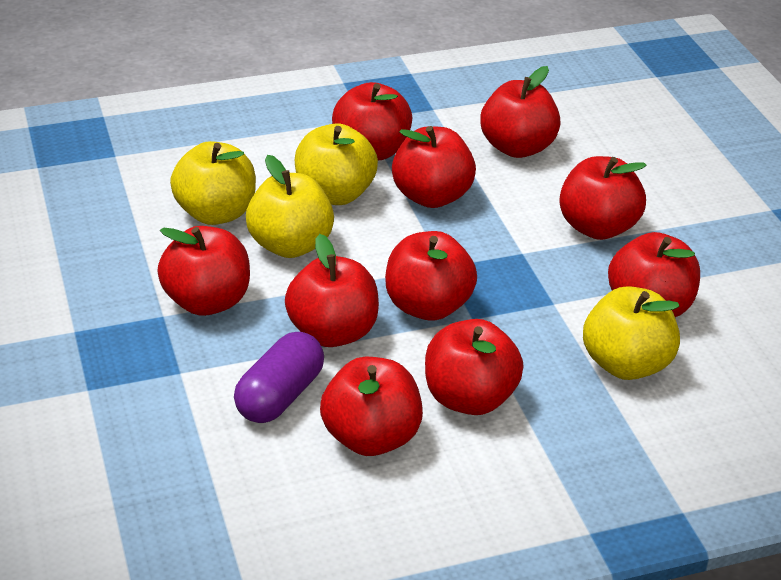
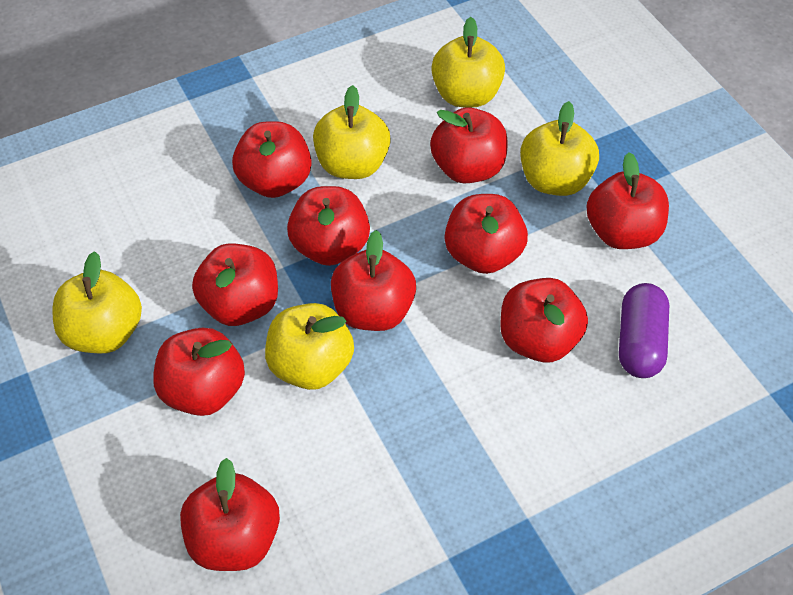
yellow apple: 4 -> 5

